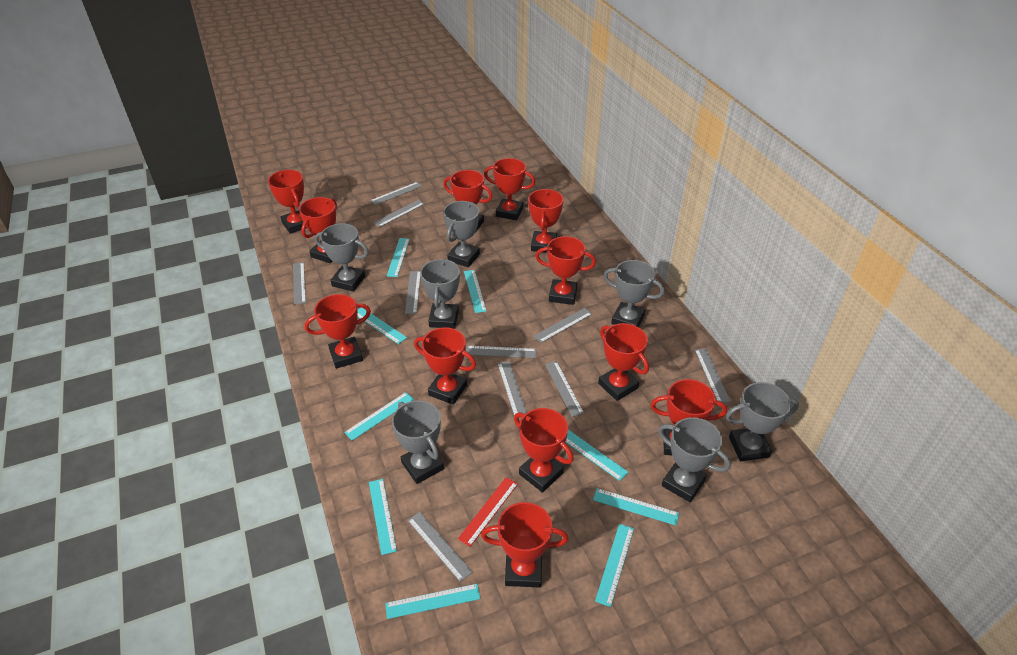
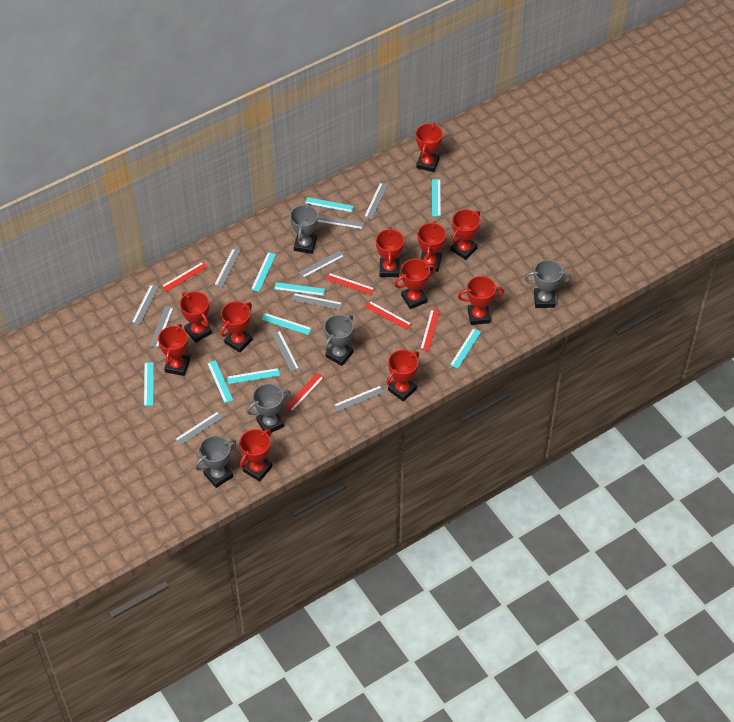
grey trophy: 7 -> 5
red ruler: 1 -> 5
red trophy: 12 -> 11

